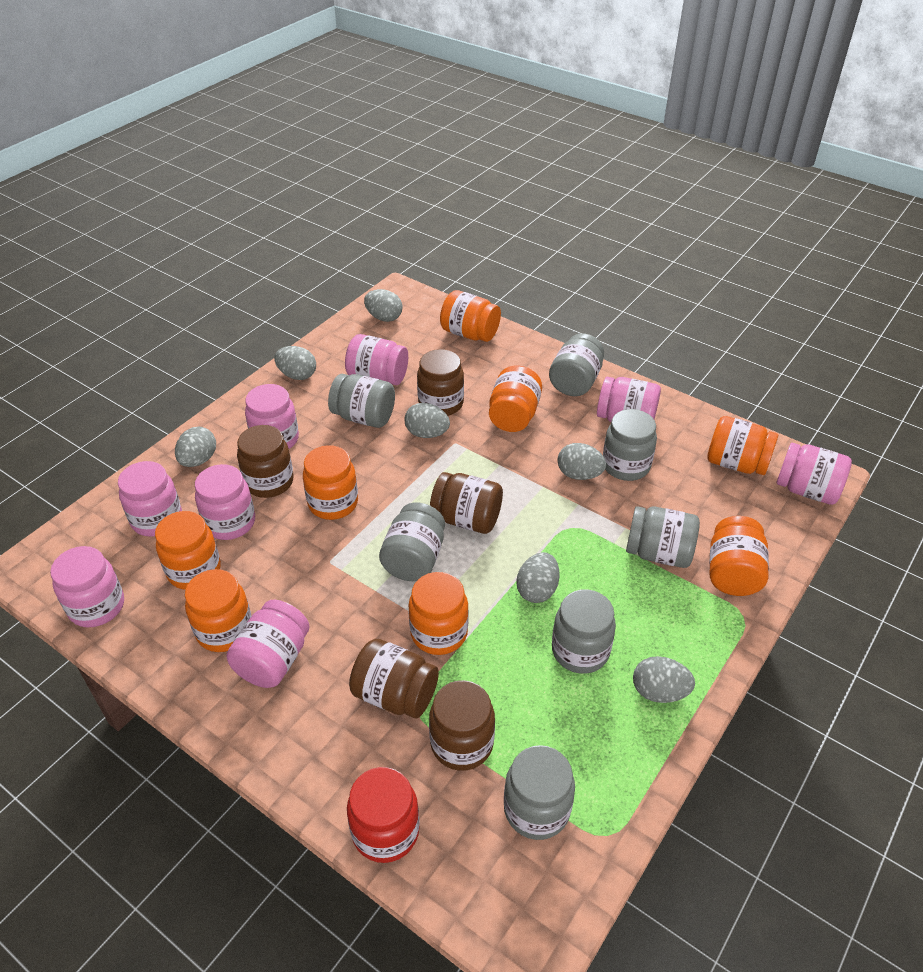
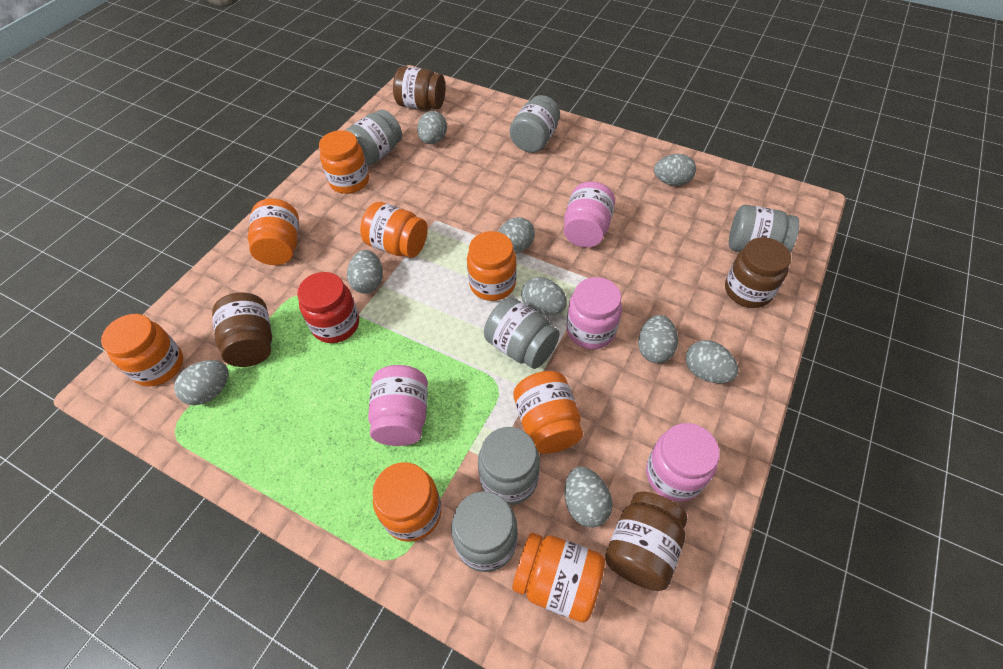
brown jar: 5 -> 4
grey egg: 7 -> 9
grey jar: 7 -> 6
pink jar: 8 -> 4

